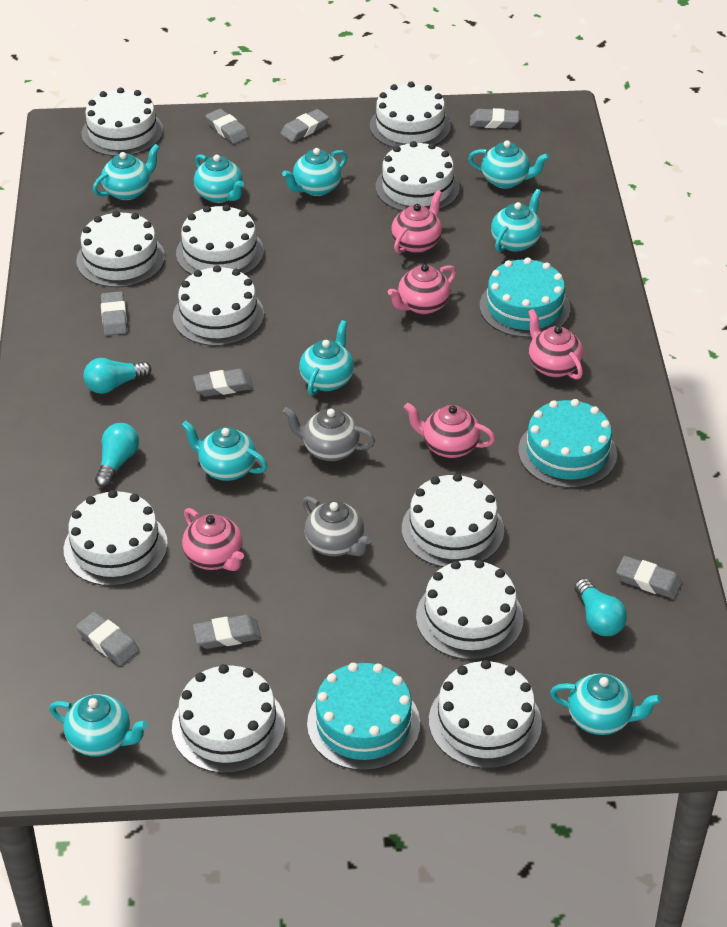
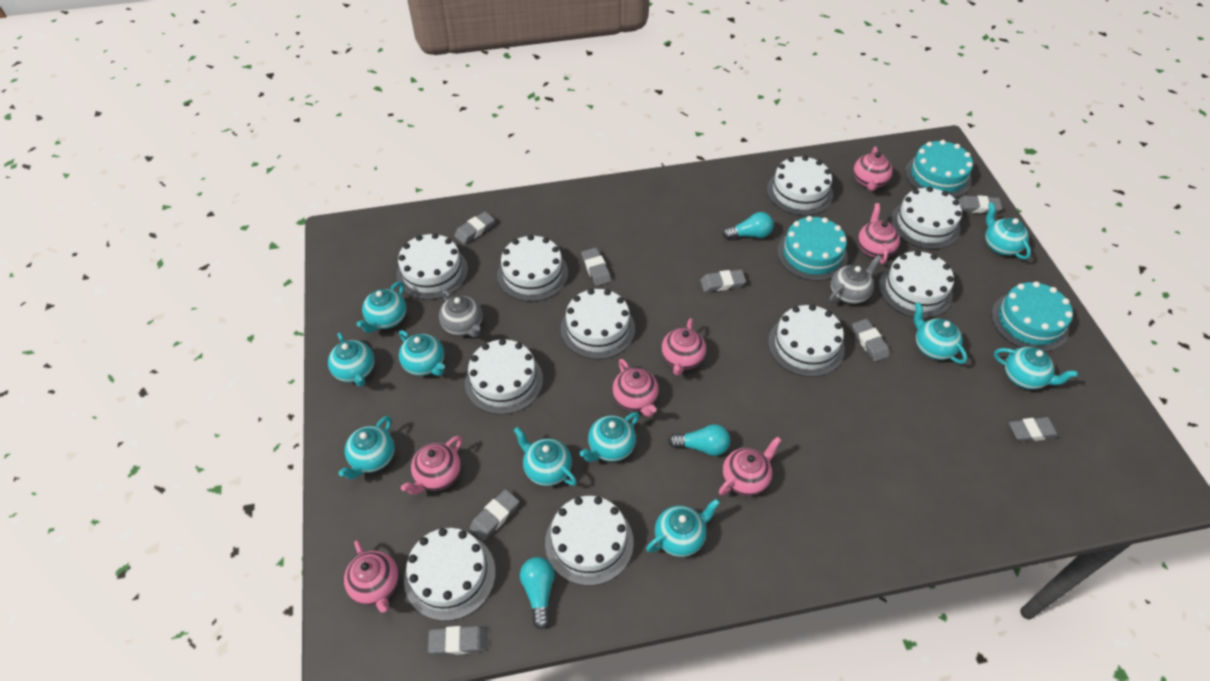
pink teapot: 5 -> 7
turquoise teapot: 9 -> 10
white cake: 11 -> 10

